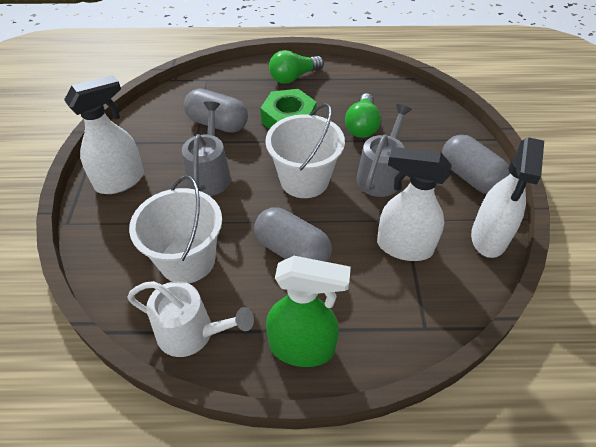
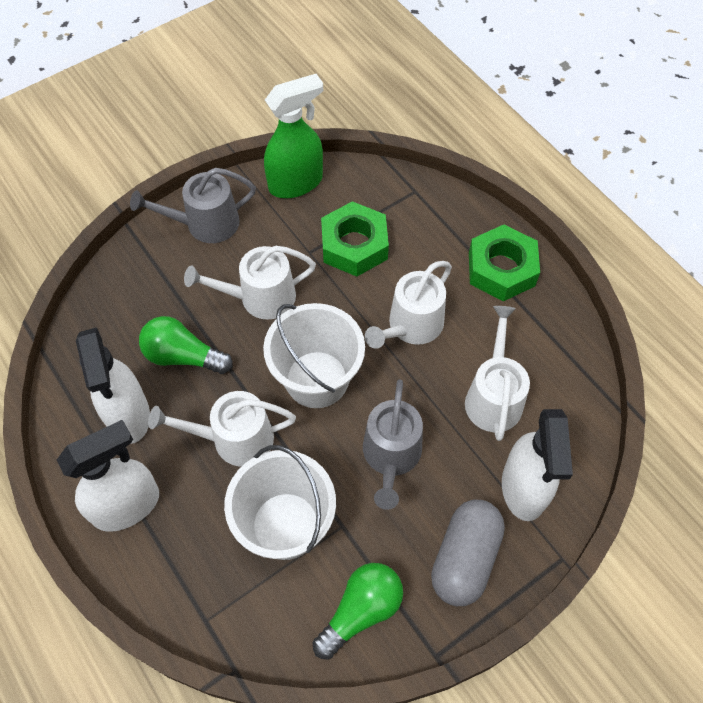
green nut: 1 -> 2
grey capsule: 3 -> 1
white watering can: 1 -> 4

